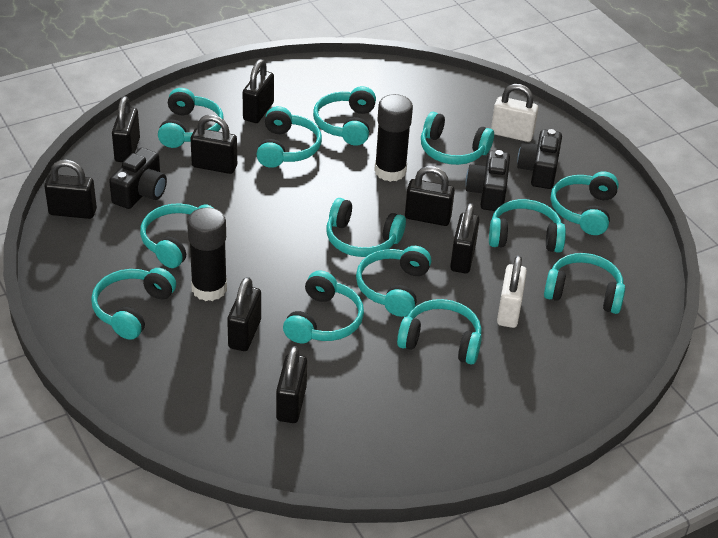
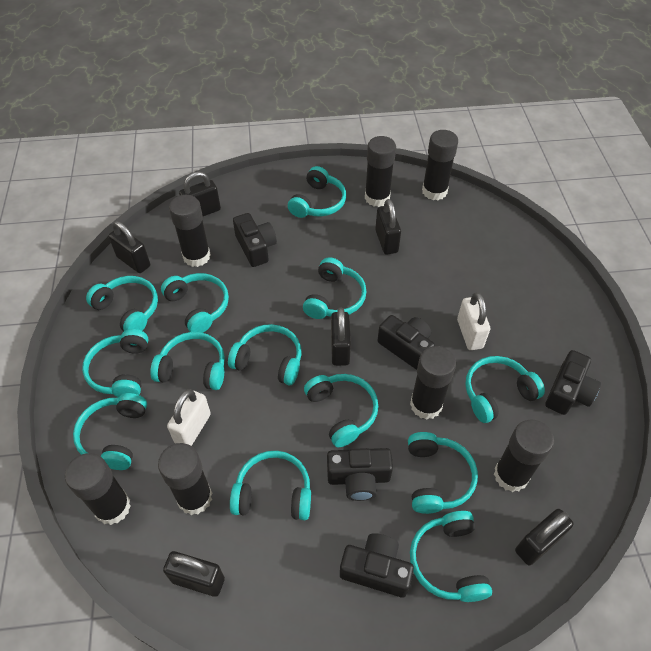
black camera: 3 -> 5
black glue stick: 2 -> 7
black padlock: 8 -> 6

